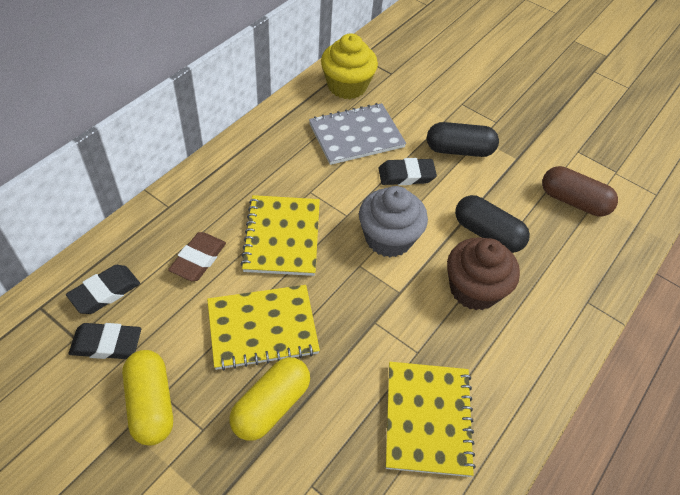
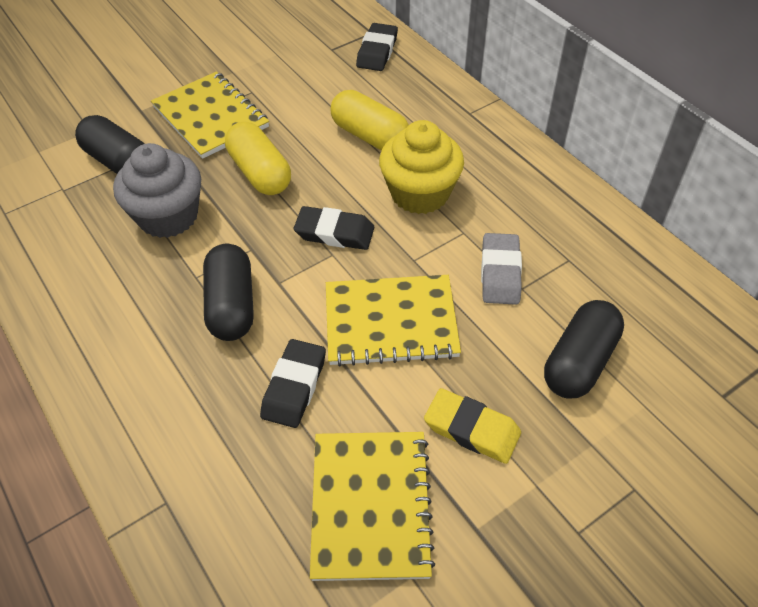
black capsule: 2 -> 3
brown capsule: 1 -> 0
brown cupcake: 1 -> 0
brown eraser: 1 -> 0
grey eraser: 0 -> 1
grey notebook: 1 -> 0
yellow eraser: 0 -> 1

